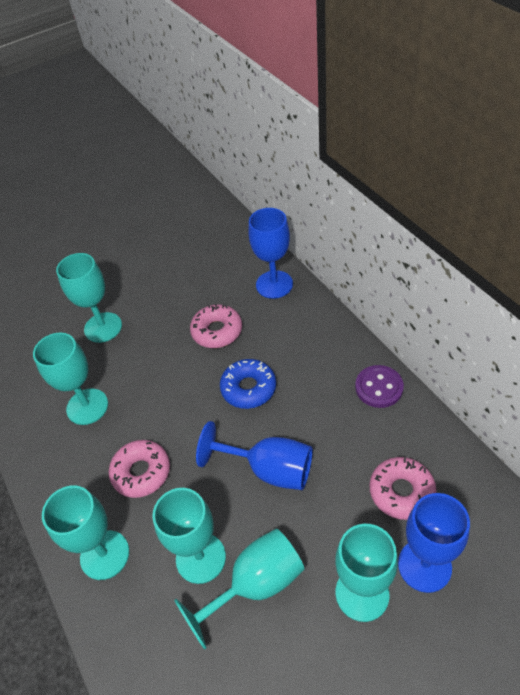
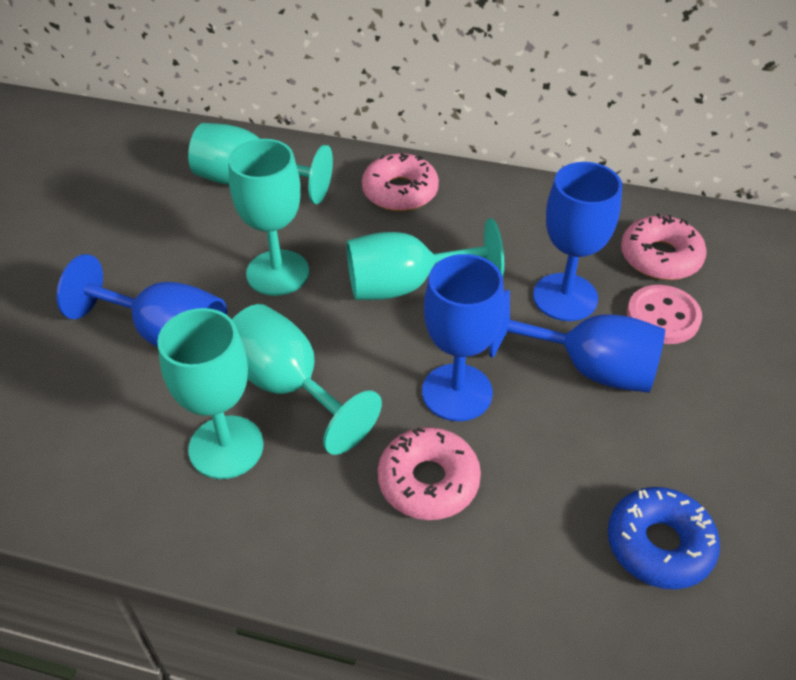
blue goblet: 3 -> 4
pink button: 0 -> 1
purple button: 1 -> 0
turquoise goblet: 6 -> 5

